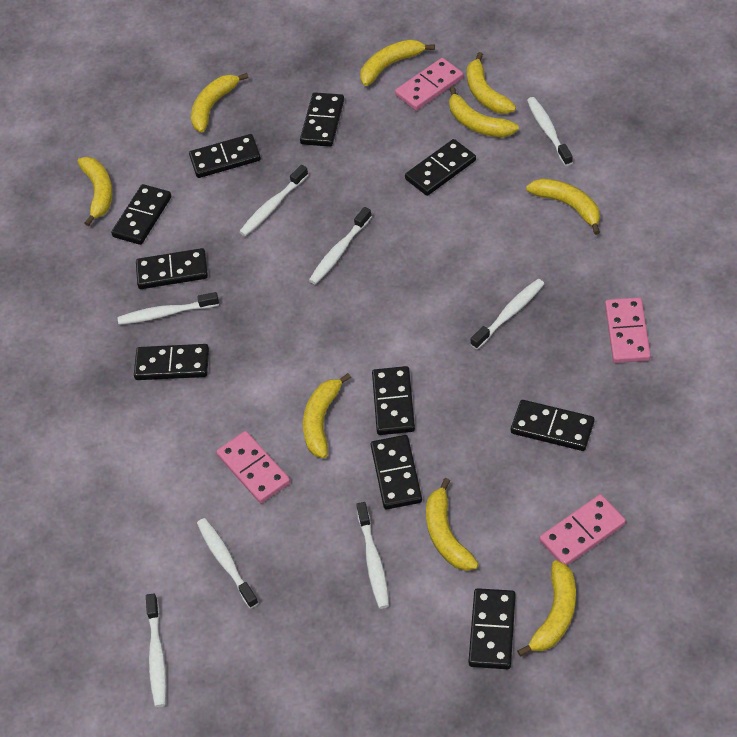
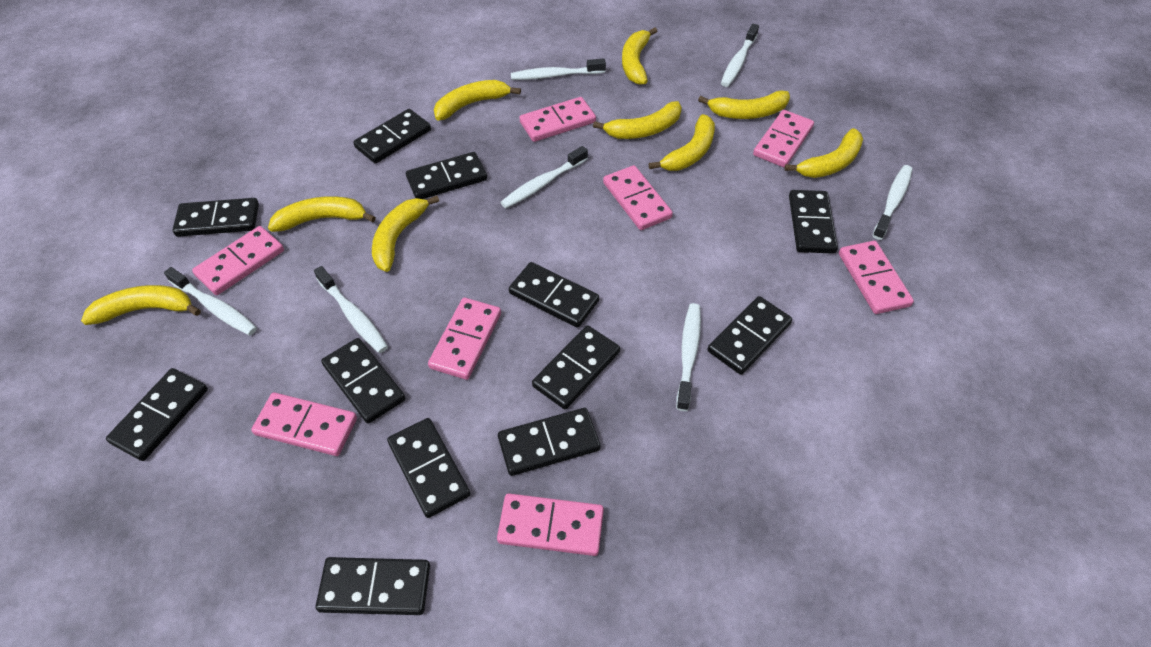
black domino: 10 -> 12
pink domino: 4 -> 8
white toothbrush: 8 -> 7

